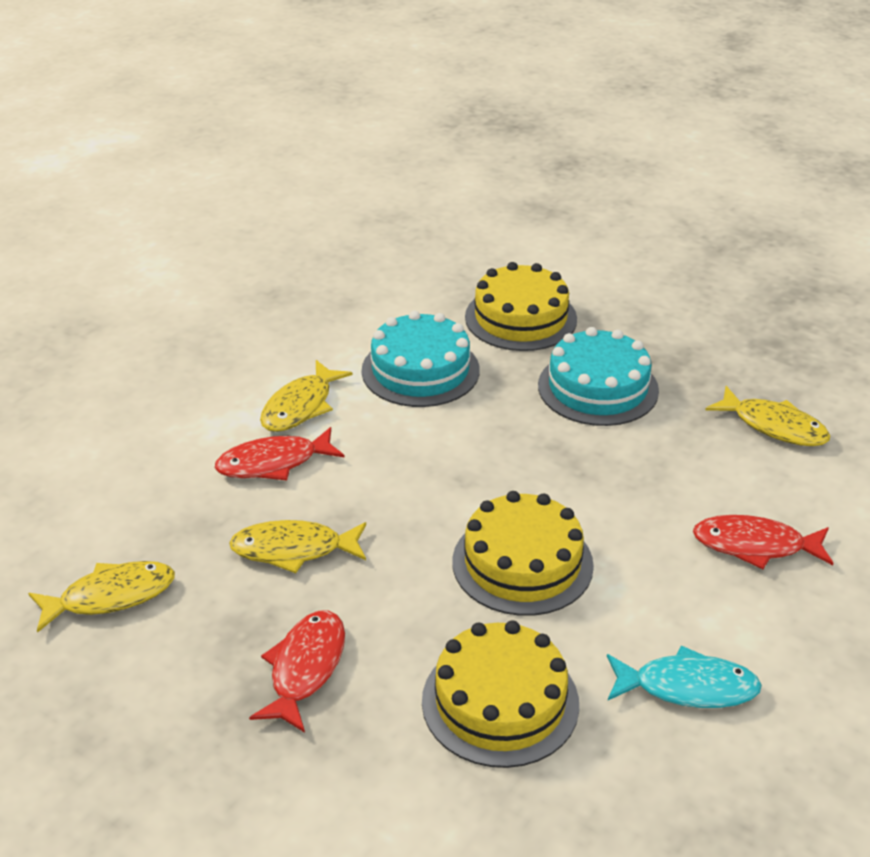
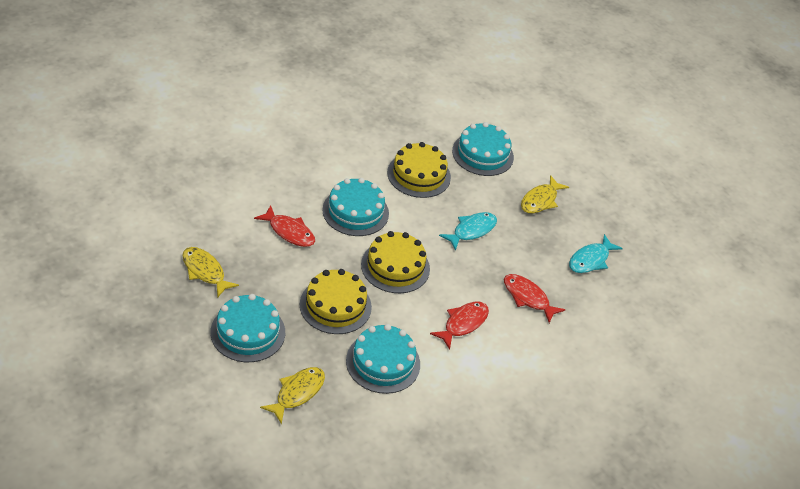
turquoise cake: 2 -> 4
turquoise fish: 1 -> 2
yellow fish: 4 -> 3

